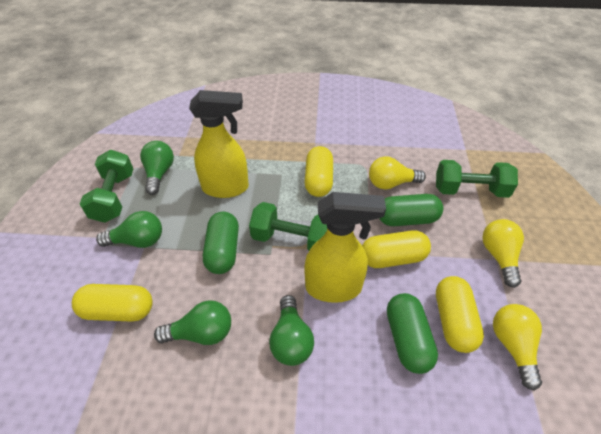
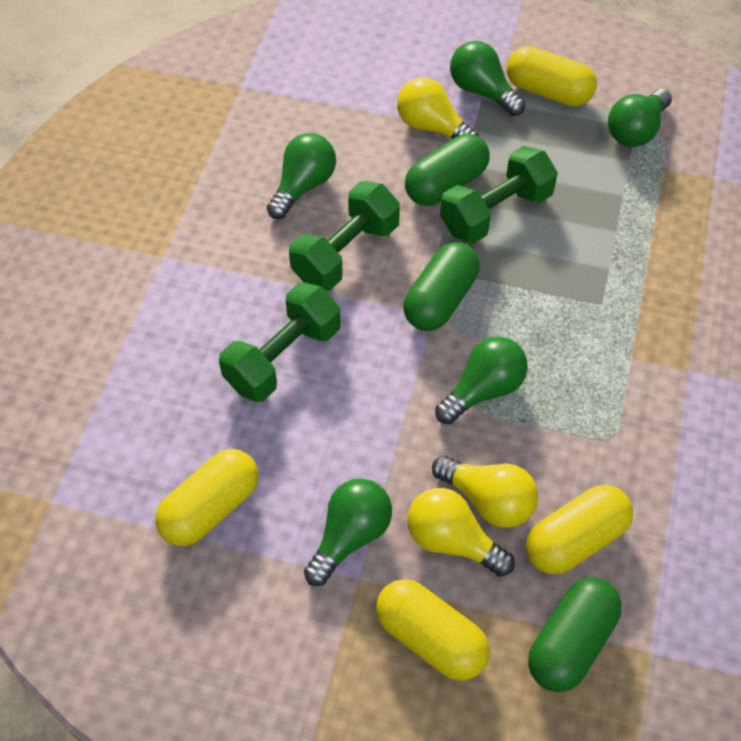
green light bulb: 4 -> 5
yellow spray bottle: 2 -> 0

